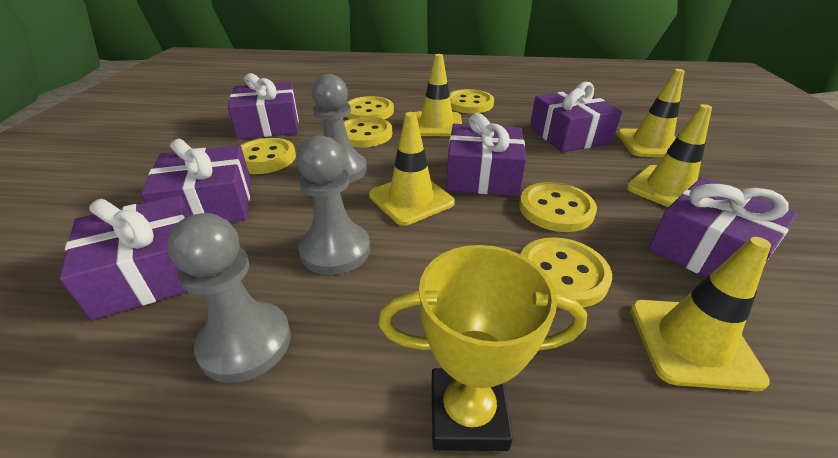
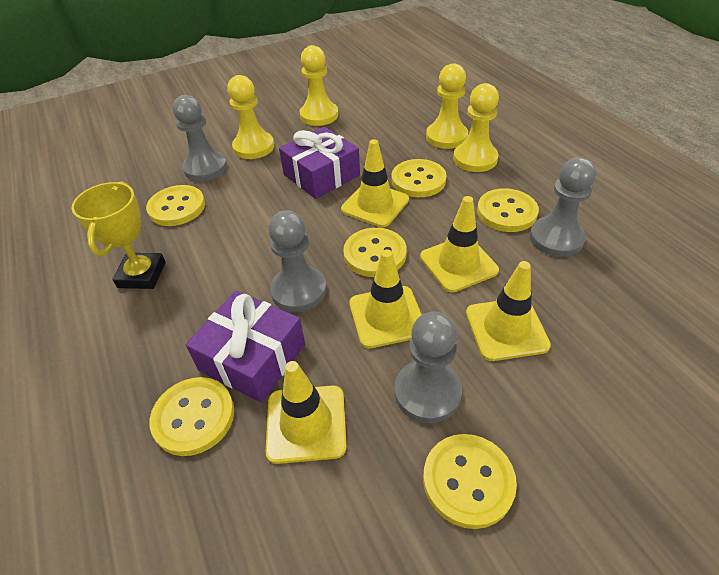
grey pawn: 3 -> 4
purple gift: 6 -> 2
yellow pawn: 0 -> 4

